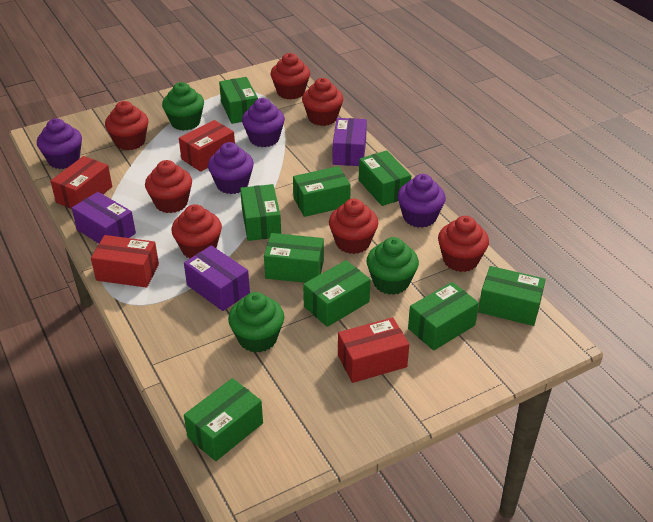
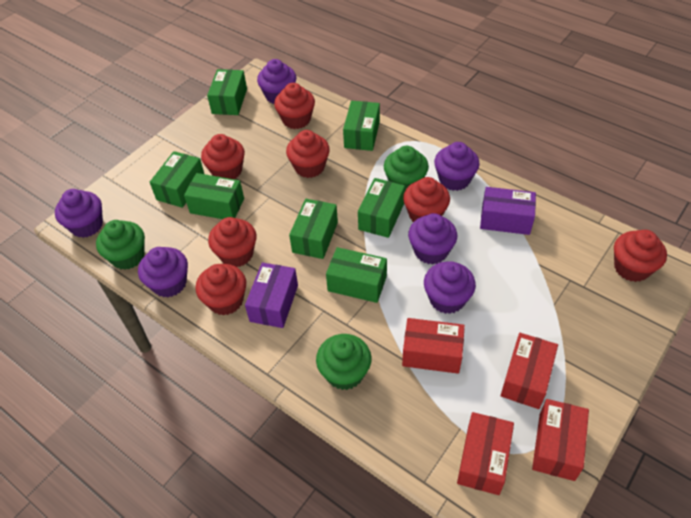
green box: 9 -> 7
purple box: 3 -> 2
purple cupcake: 4 -> 6

